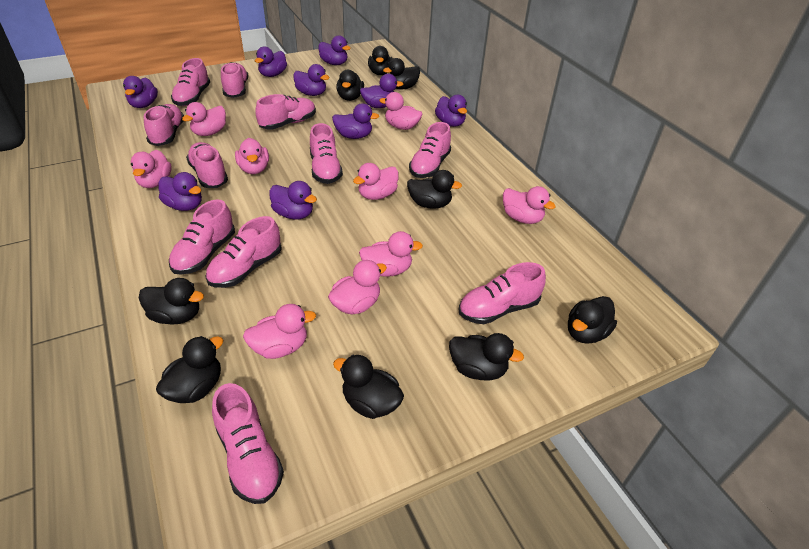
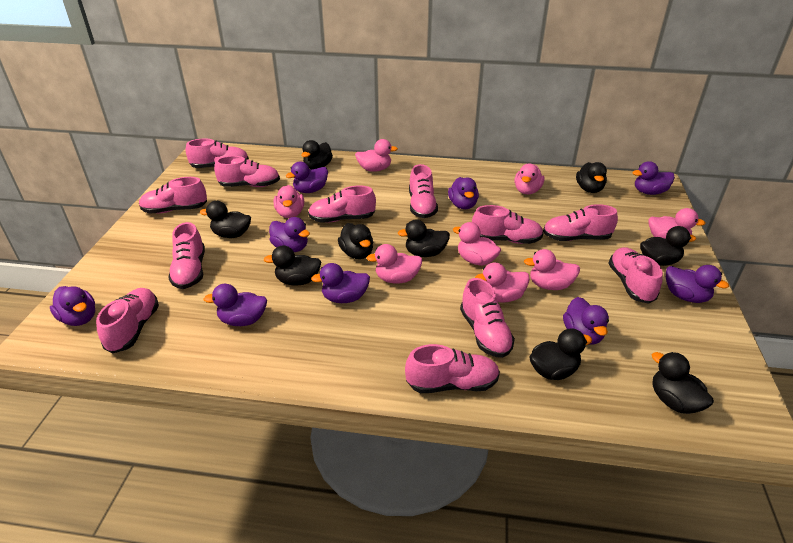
pink duck: 9 -> 8
pink shoe: 11 -> 12

